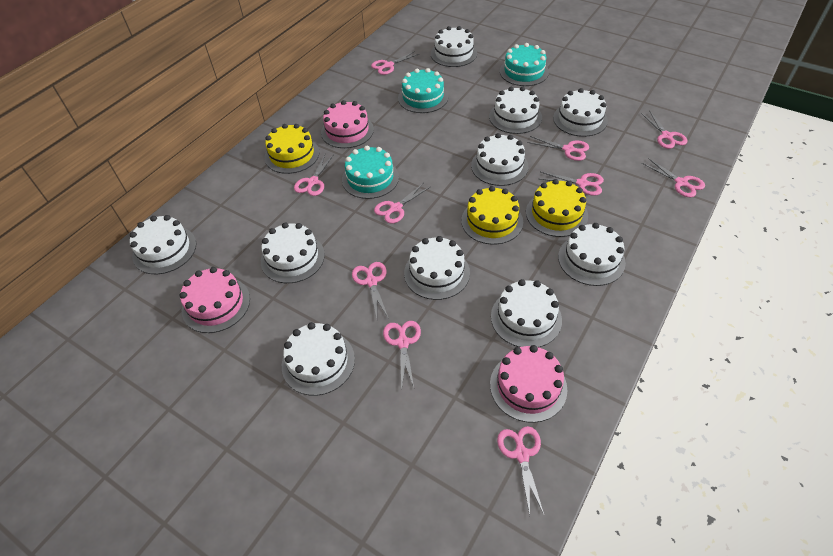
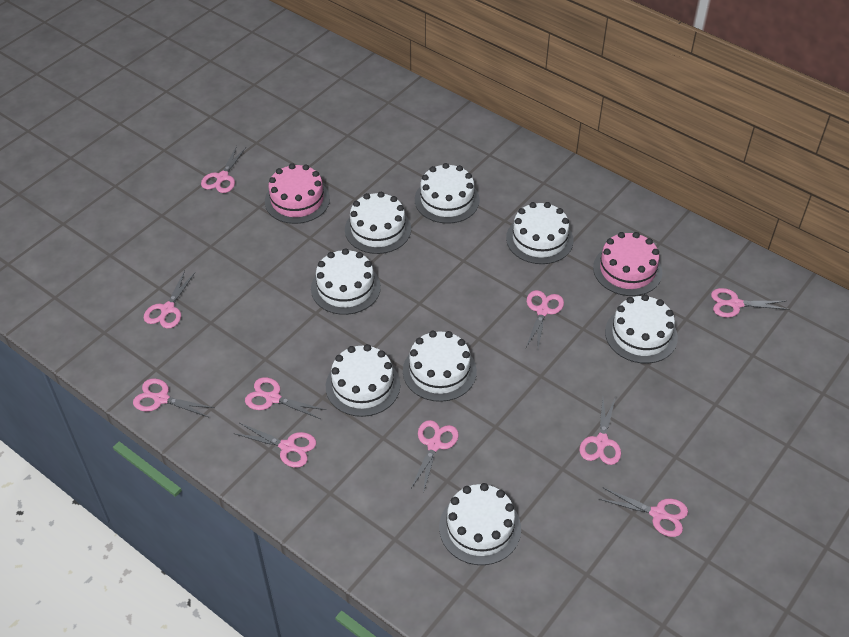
pink cake: 3 -> 2
turquoise cake: 3 -> 0
white cake: 10 -> 8
yellow cake: 3 -> 0

